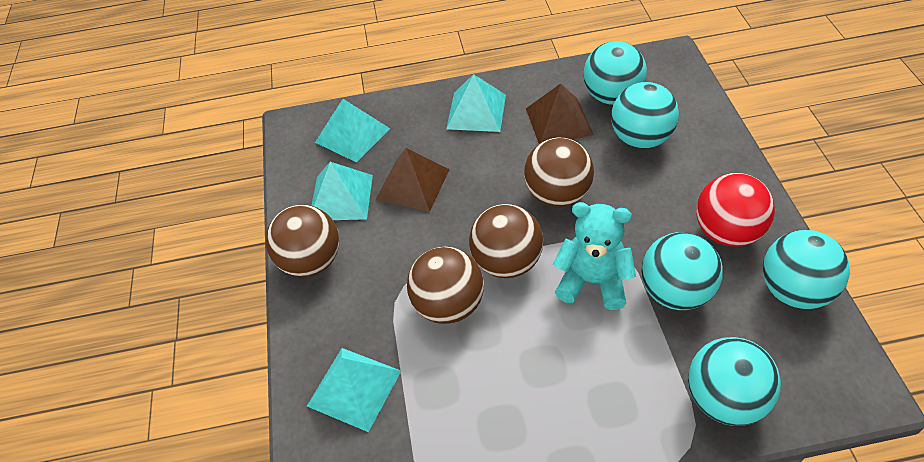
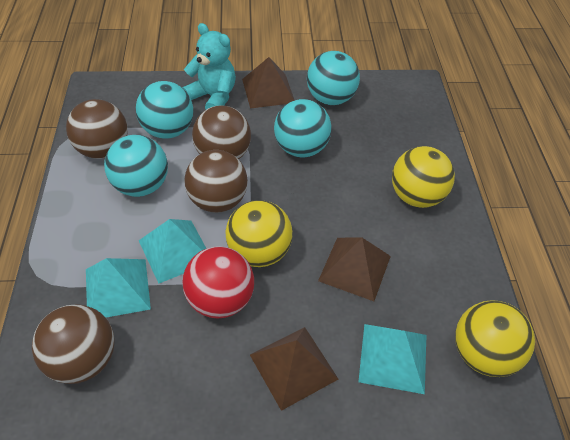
brown pyramid: 2 -> 3
turquoise ball: 5 -> 4
turquoise pyramid: 4 -> 3
yellow ball: 0 -> 3

